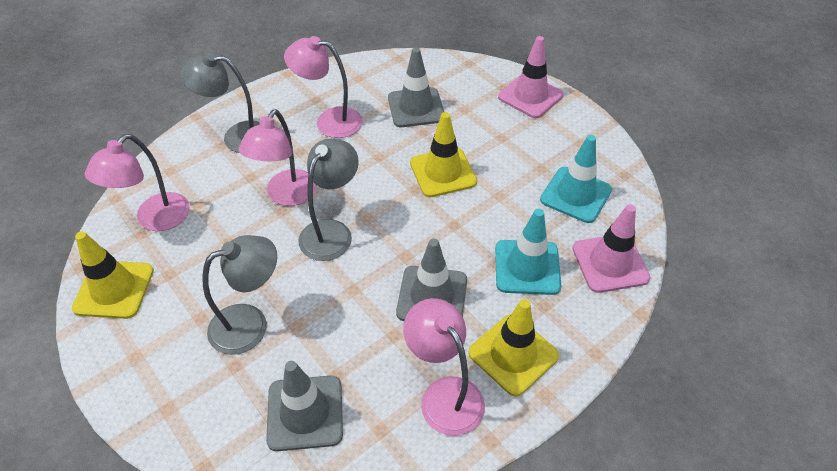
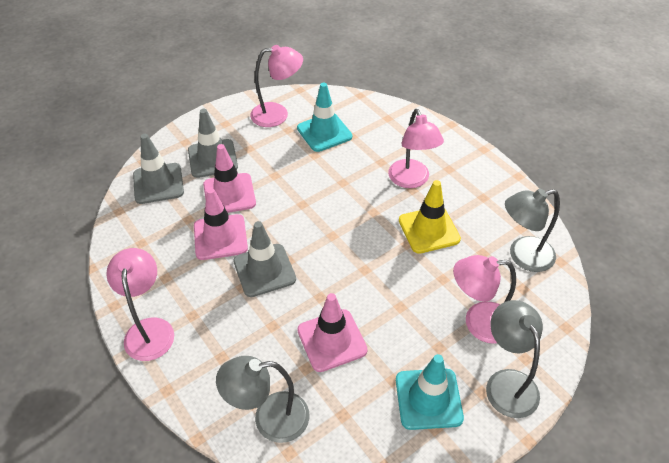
pink traffic cone: 2 -> 3
yellow traffic cone: 3 -> 1

